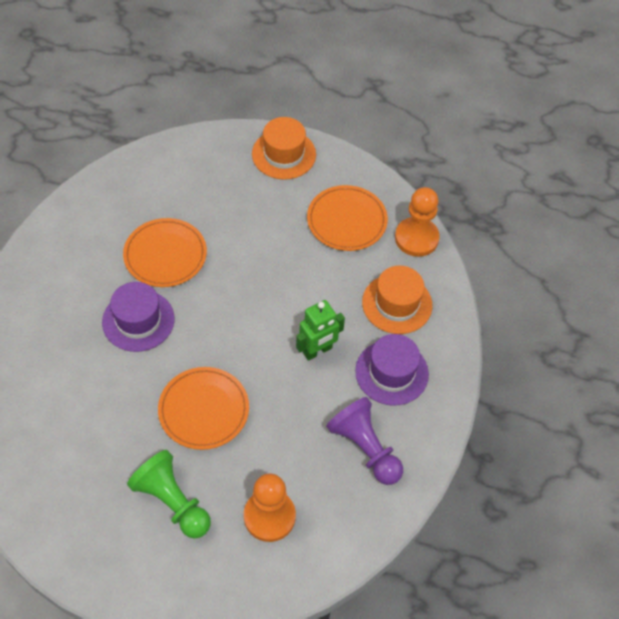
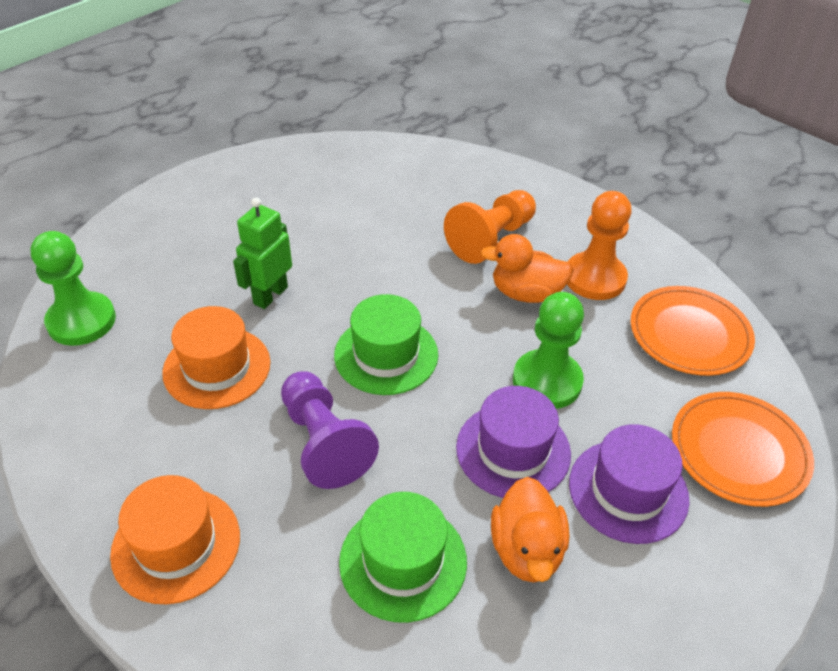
green hat: 0 -> 2
green pawn: 1 -> 2
orange duck: 0 -> 2
orange plate: 3 -> 2

